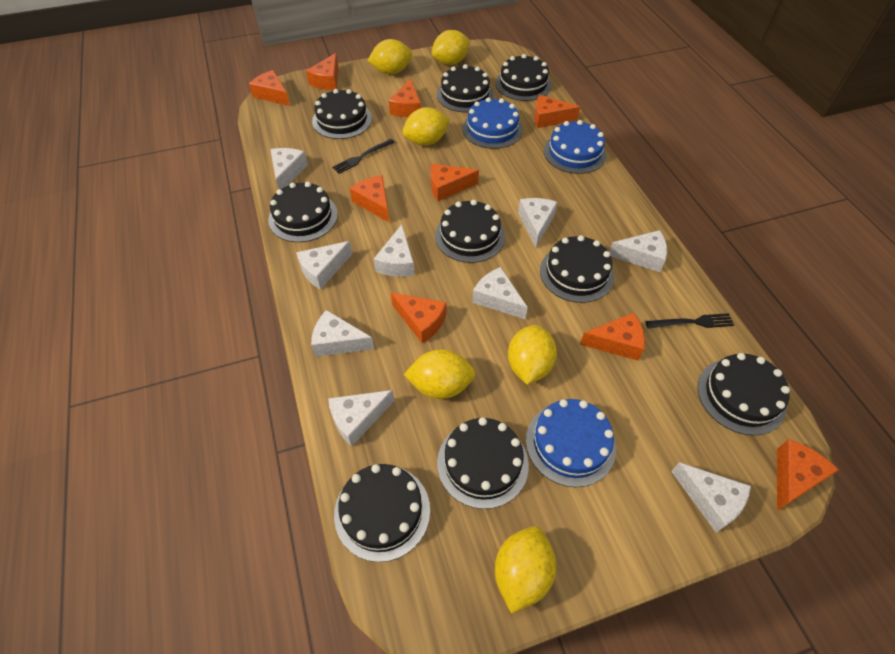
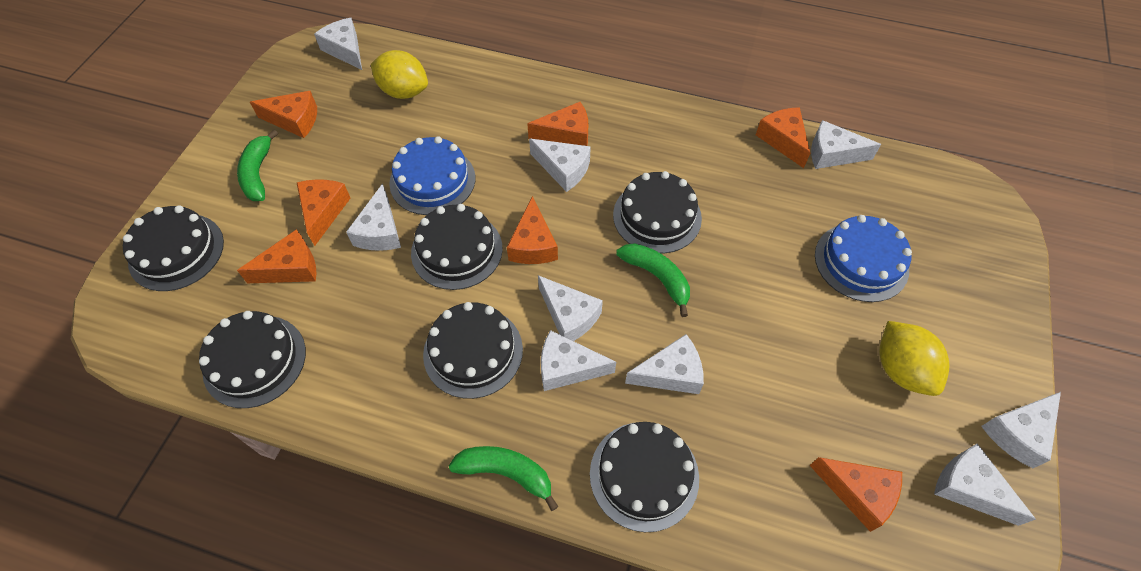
black cake: 9 -> 6
black fork: 2 -> 0
blue cake: 3 -> 2
green banana: 0 -> 3
orange cheese: 9 -> 7
yellow lemon: 6 -> 2

